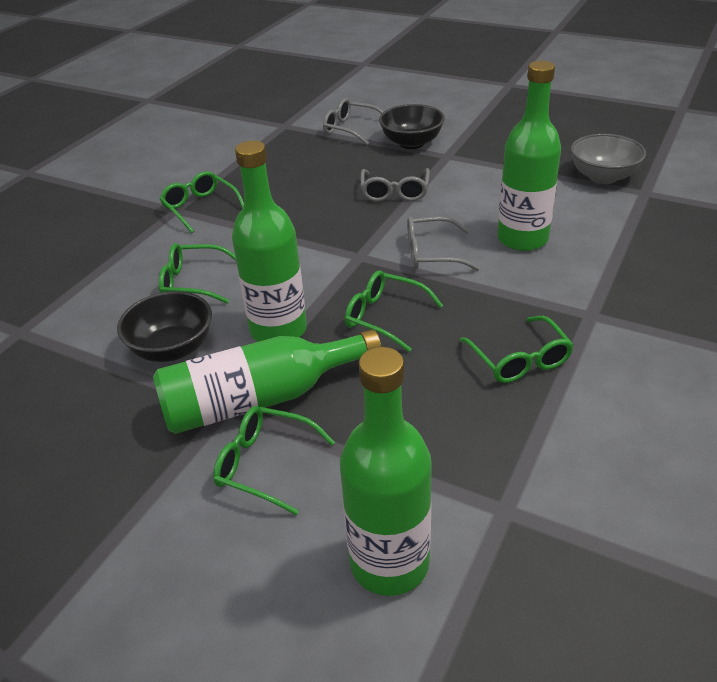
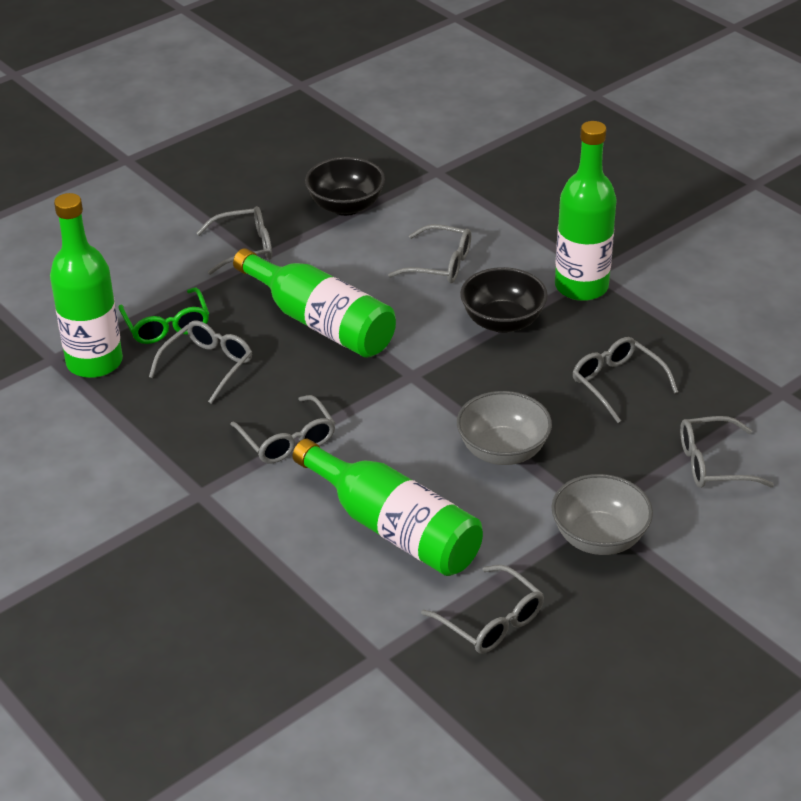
green glasses: 5 -> 1
grey bowl: 1 -> 2
grey glasses: 3 -> 7

